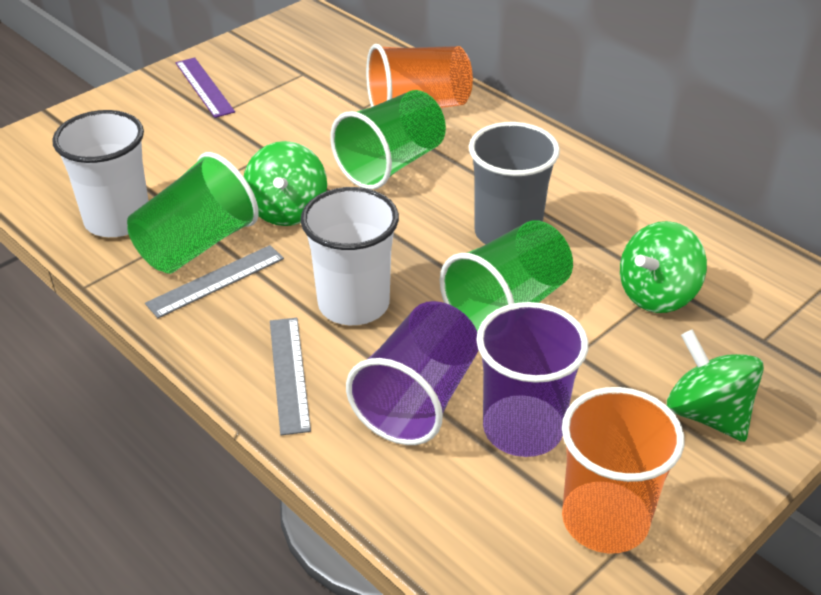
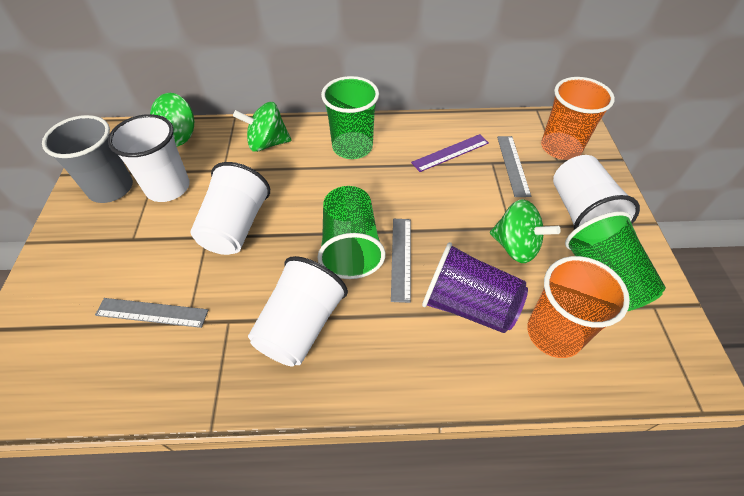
grey ruler: 2 -> 3
purple cup: 2 -> 1
white cup: 2 -> 4

